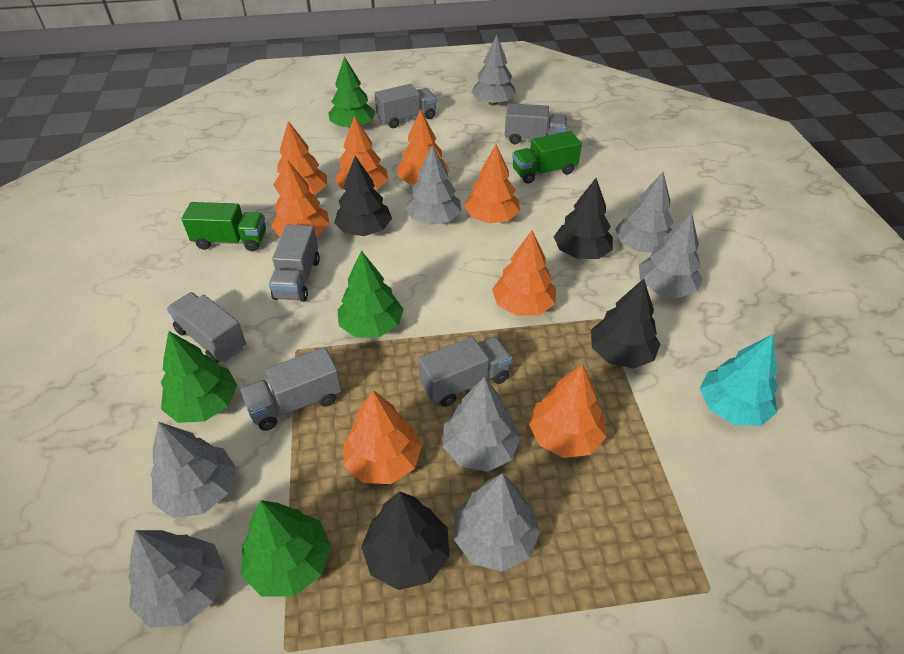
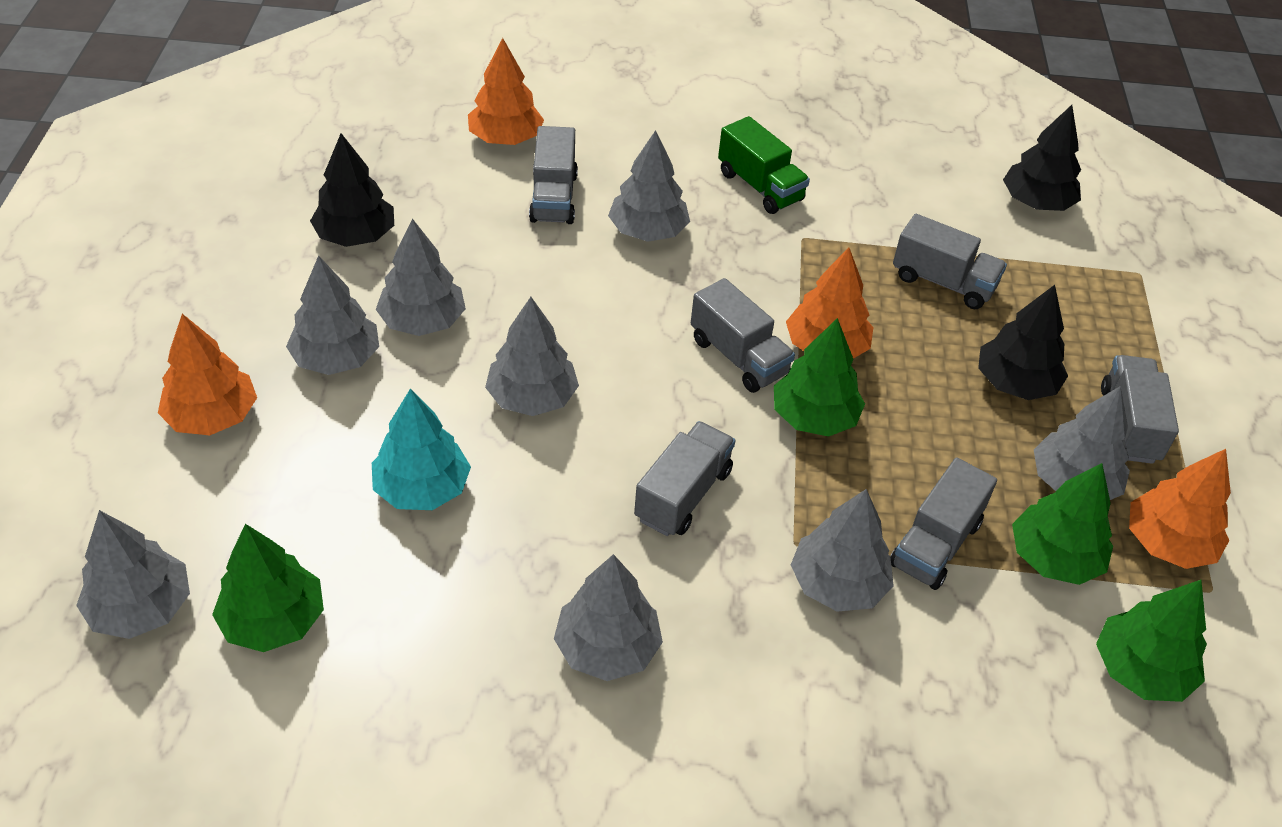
black tree: 4 -> 3
green truck: 2 -> 1
orange tree: 8 -> 4

